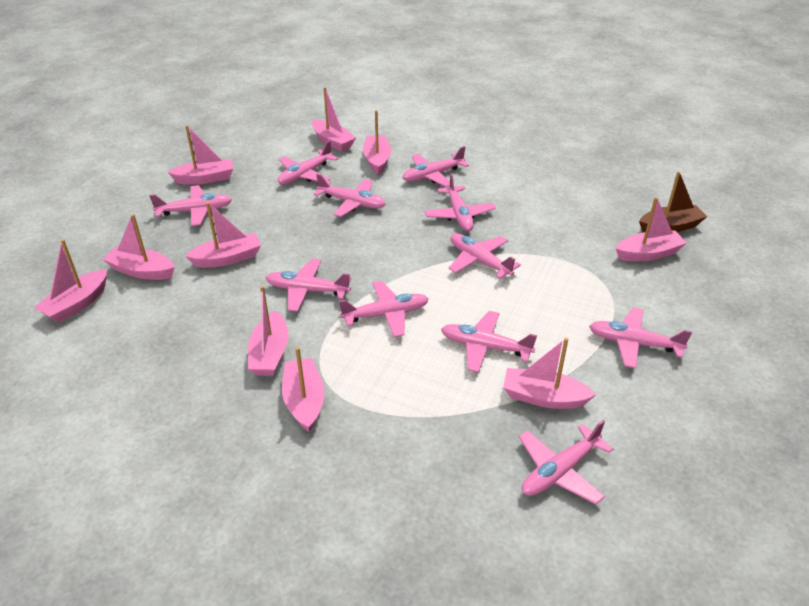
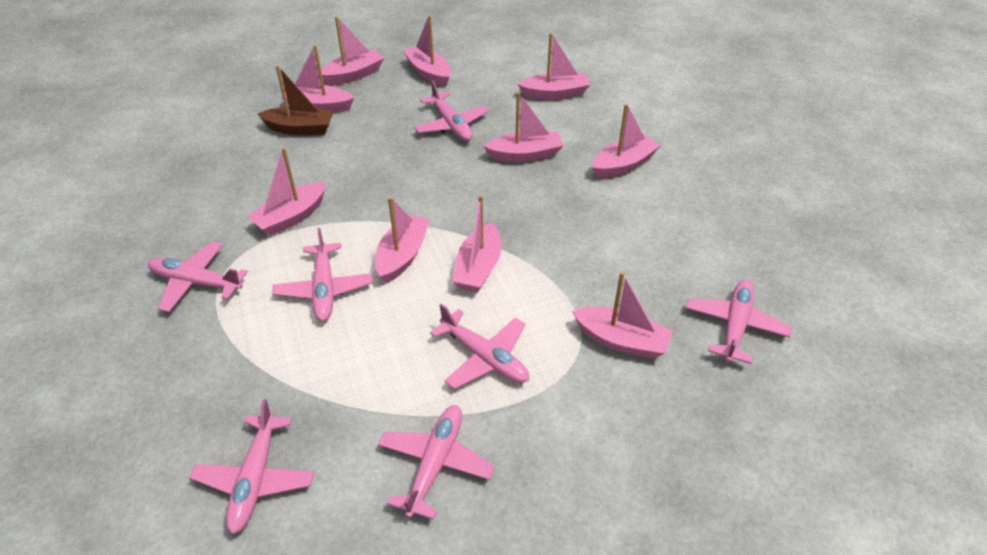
pink plane: 11 -> 7

